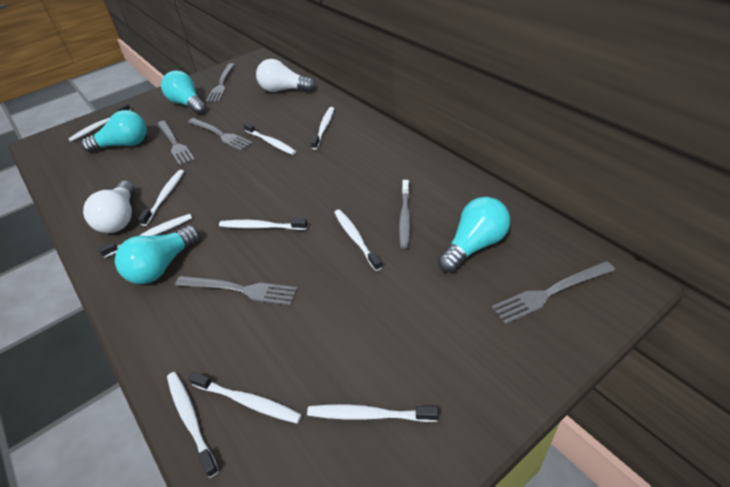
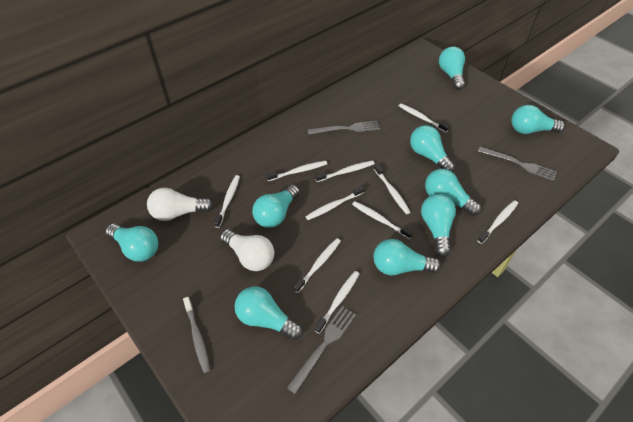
grey fork: 5 -> 3
turquoise light bulb: 4 -> 9

